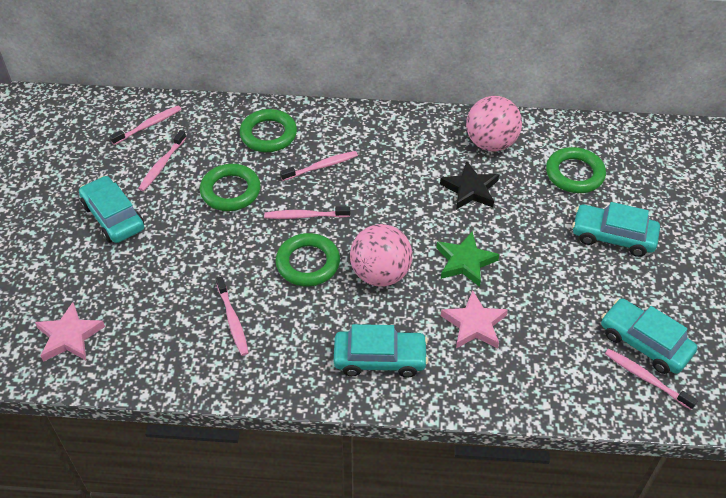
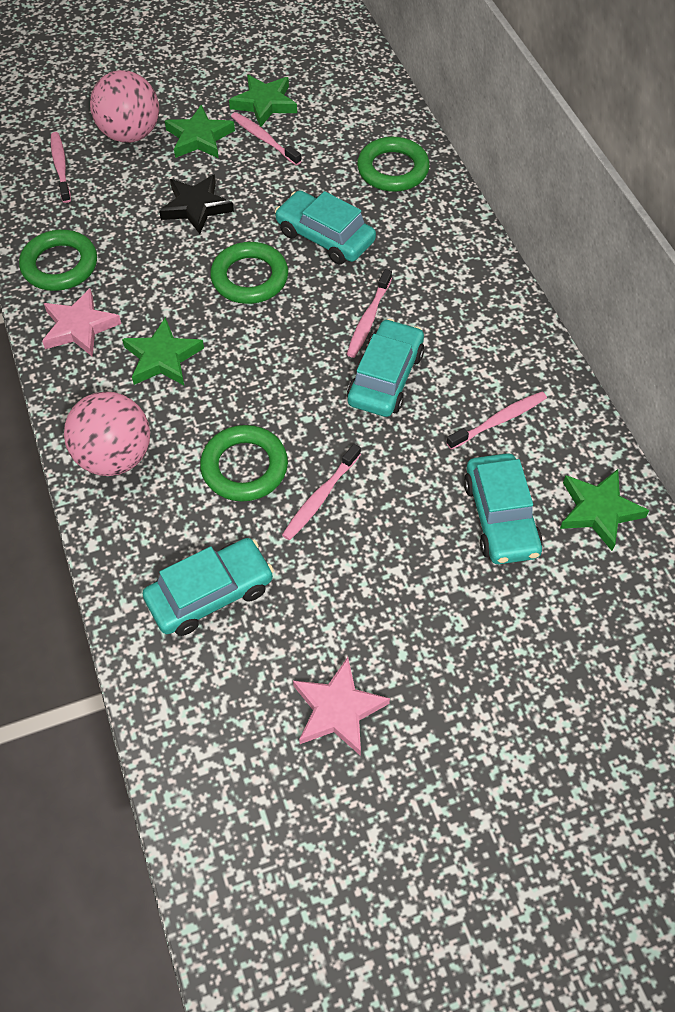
green star: 1 -> 4
pink toothbrush: 6 -> 5

